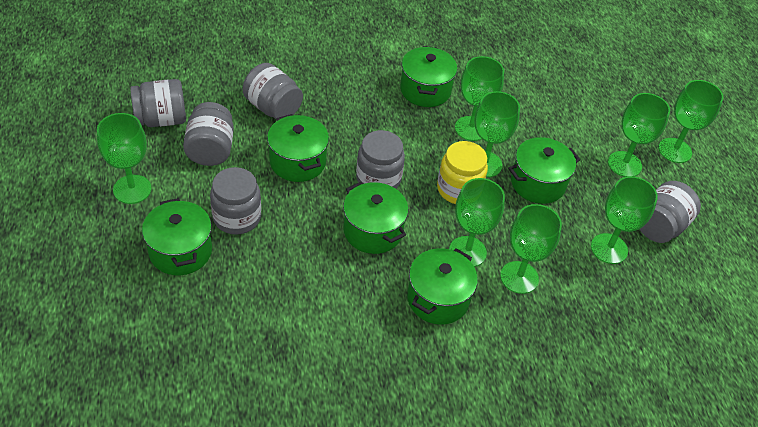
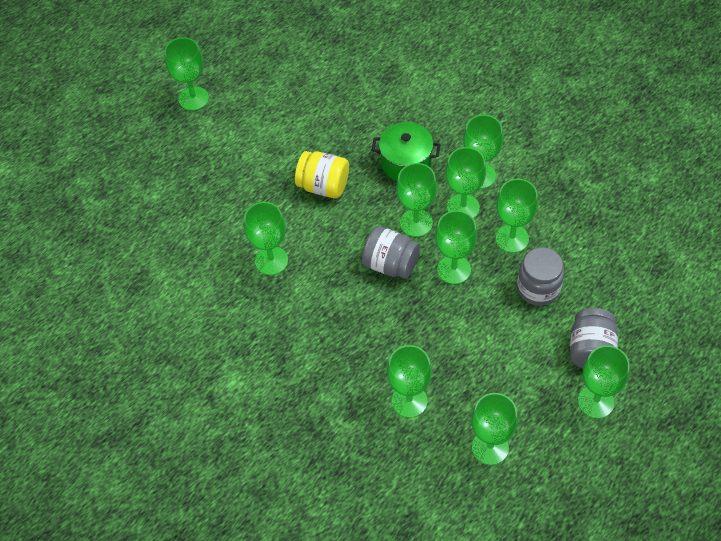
green goblet: 8 -> 10
green pot: 6 -> 1
grey jar: 6 -> 3

